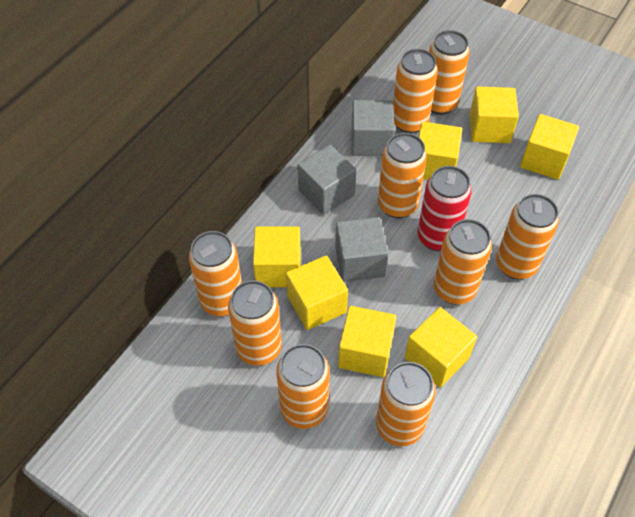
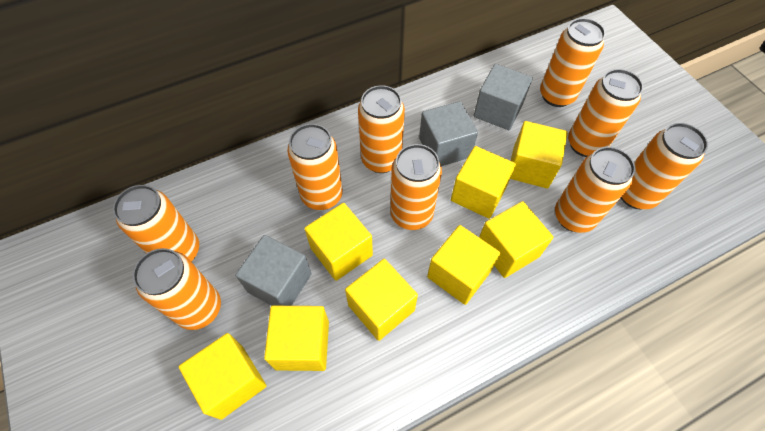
red can: 1 -> 0
yellow cube: 7 -> 8

